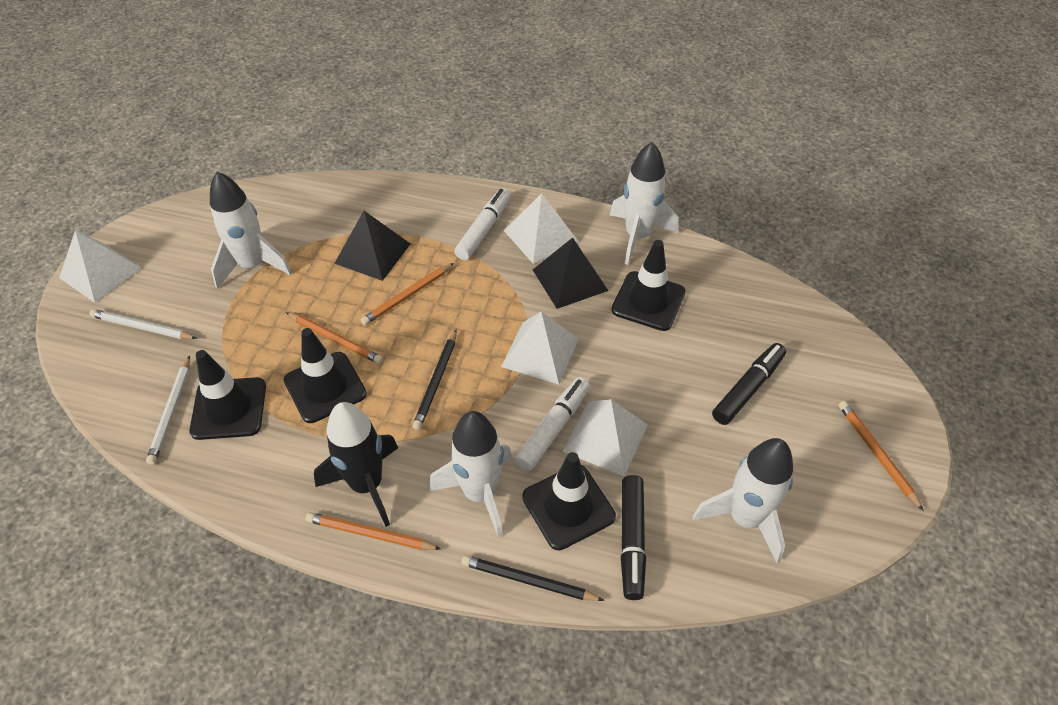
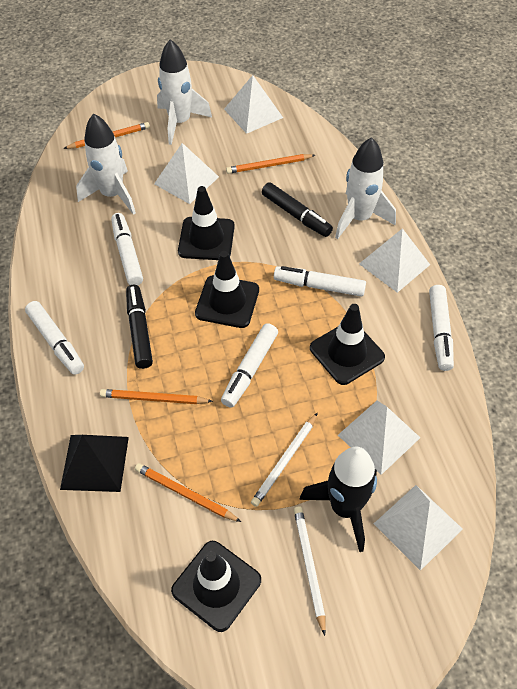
black pencil: 2 -> 0
black pyramid: 2 -> 1
white marker: 2 -> 5
white pyramid: 4 -> 5
white rocket: 4 -> 3

